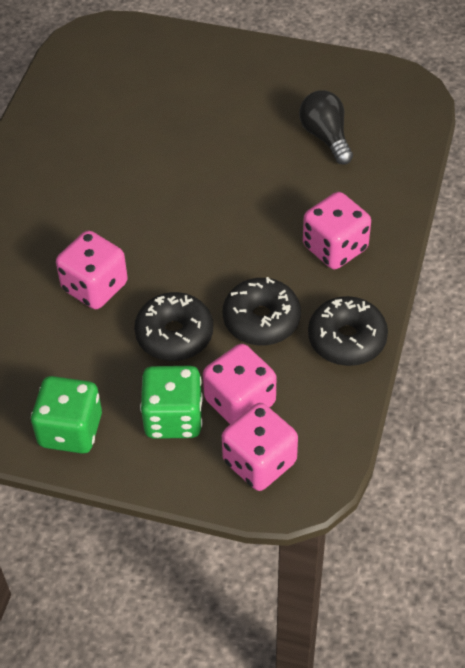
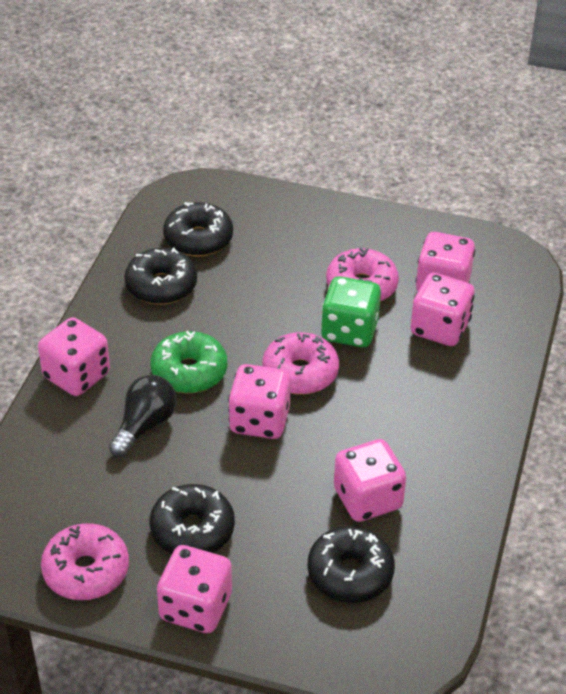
black donut: 3 -> 4
green dice: 2 -> 1
green donut: 0 -> 1
pink dice: 4 -> 6
pink donut: 0 -> 3

